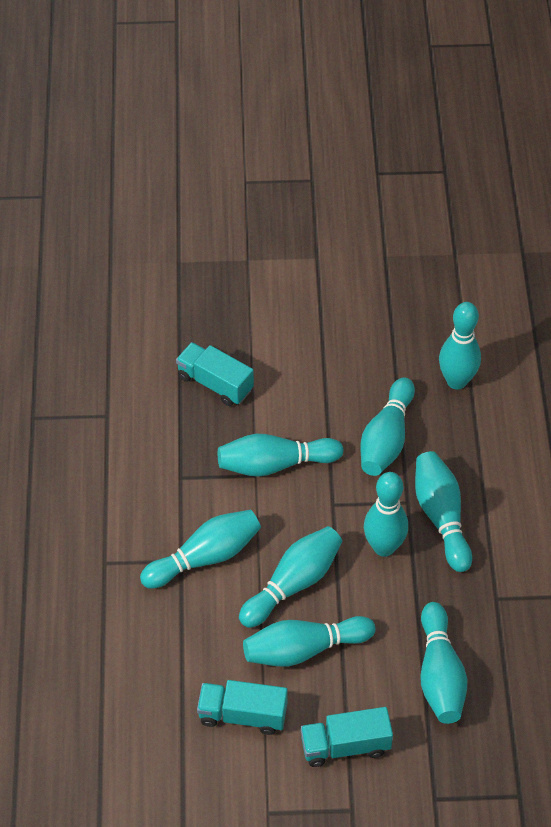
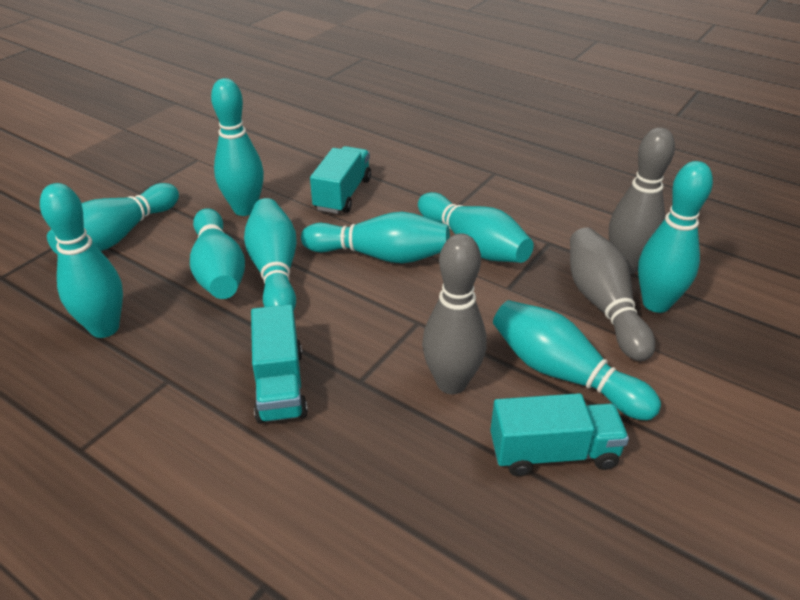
grey bowling pin: 0 -> 3

